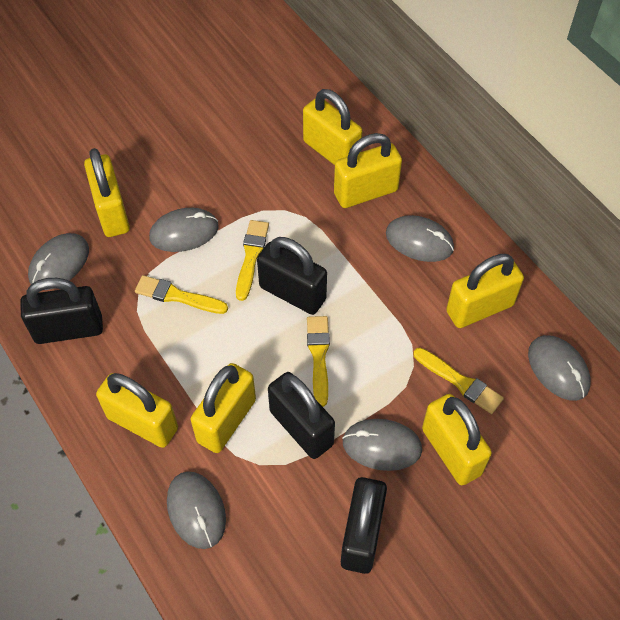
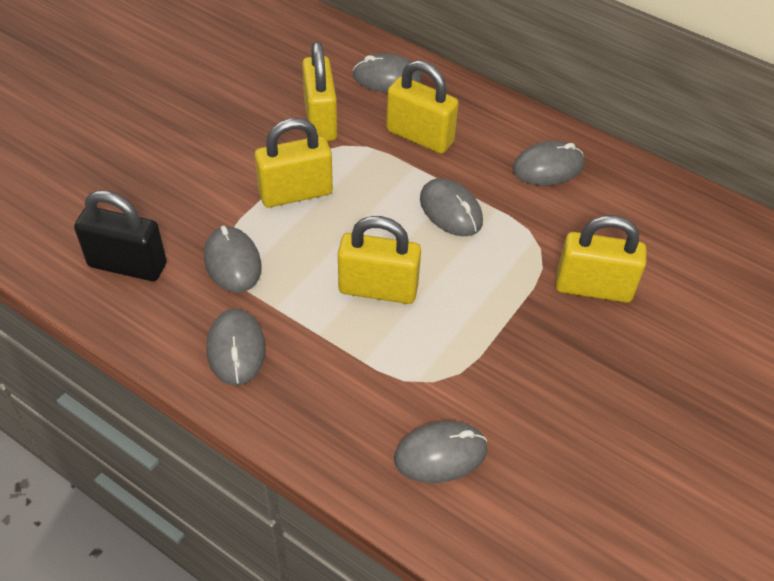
black padlock: 4 -> 1
yellow brush: 4 -> 0
yellow padlock: 7 -> 5

